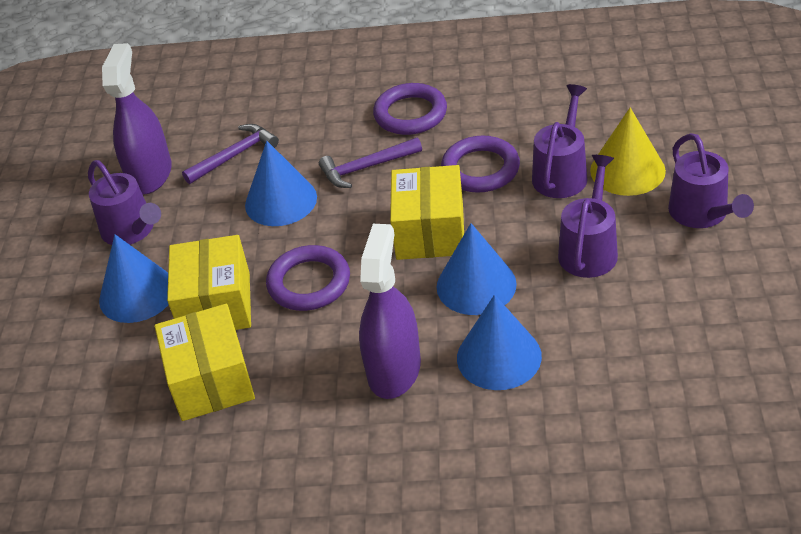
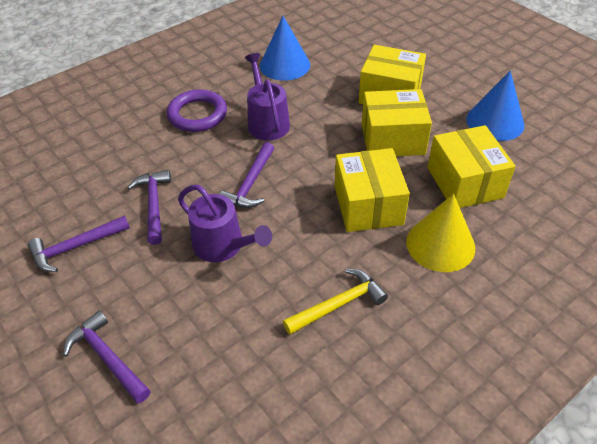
blue cone: 4 -> 2
purple hammer: 2 -> 4
purple ring: 3 -> 1
purple spray bottle: 2 -> 0
purple watering can: 4 -> 2
yellow box: 3 -> 4
yellow hammer: 0 -> 1

